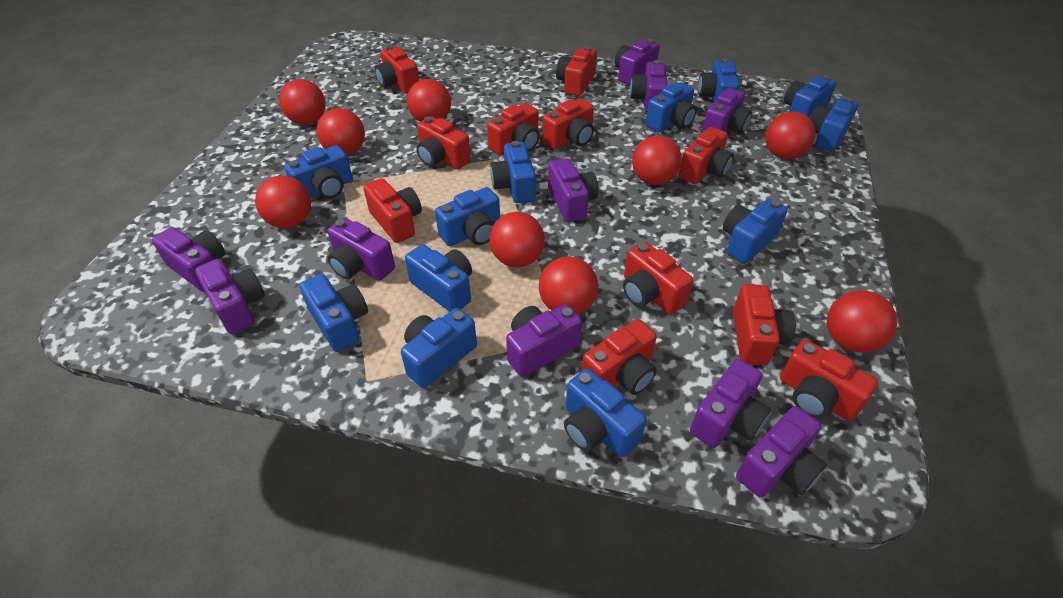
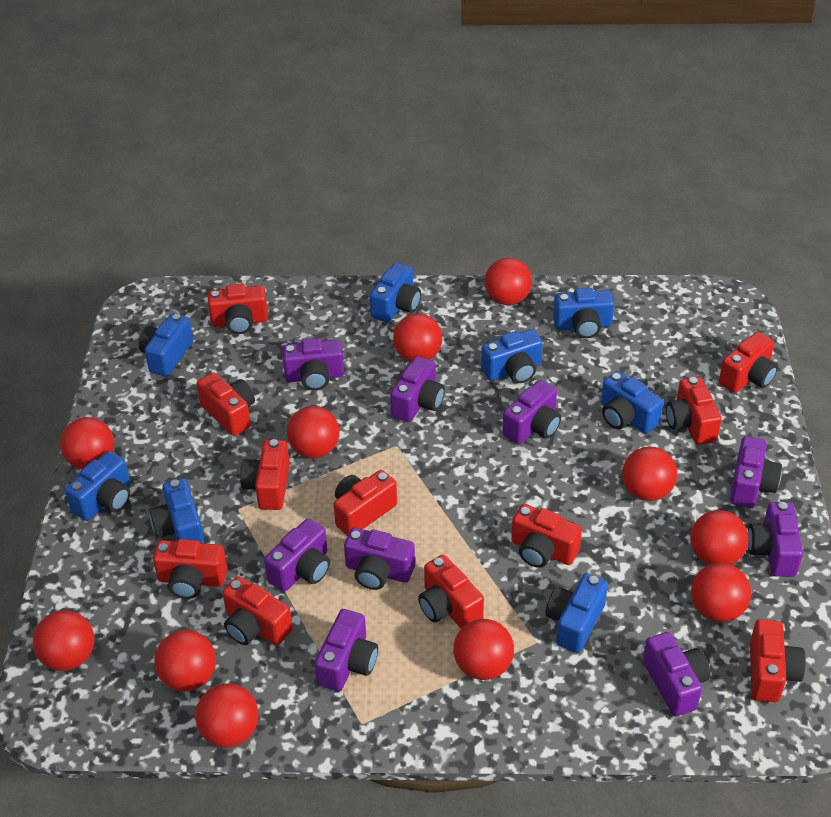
blue camera: 12 -> 8
purple camera: 10 -> 9
red ball: 9 -> 11

